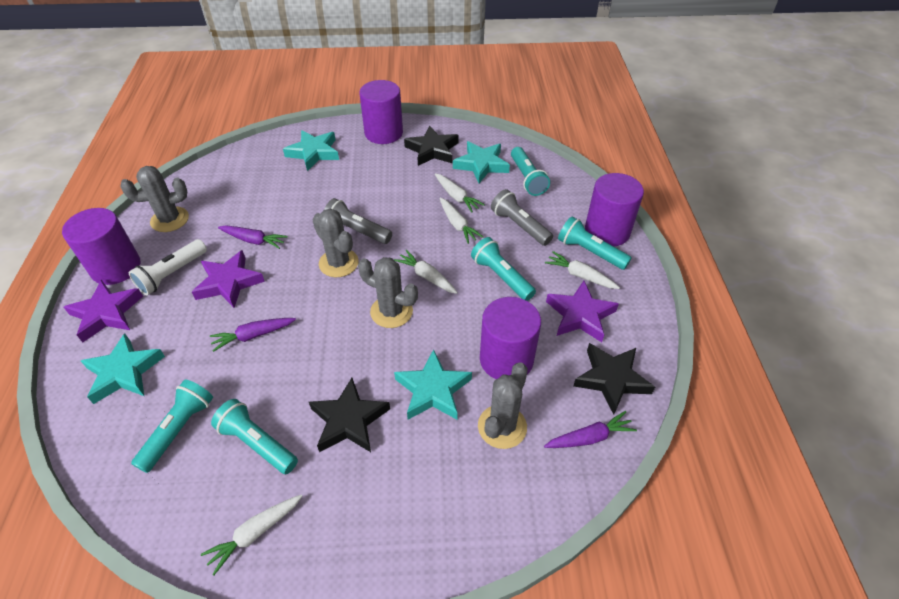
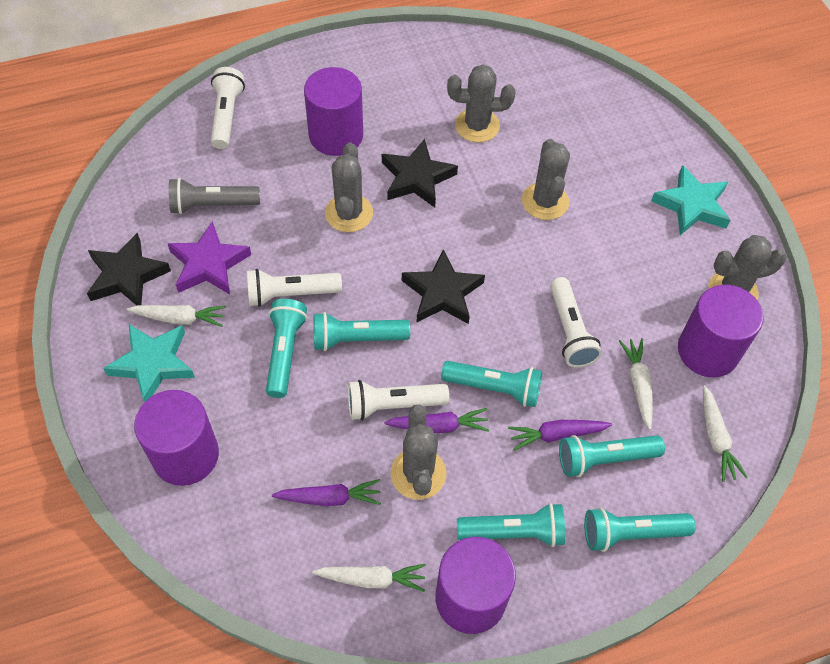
grey cactus: 4 -> 5
grey flashlight: 2 -> 1
purple star: 3 -> 1
turquoise flashlight: 5 -> 6
turquoise star: 4 -> 2
white carrot: 5 -> 4
white flashlight: 1 -> 4

